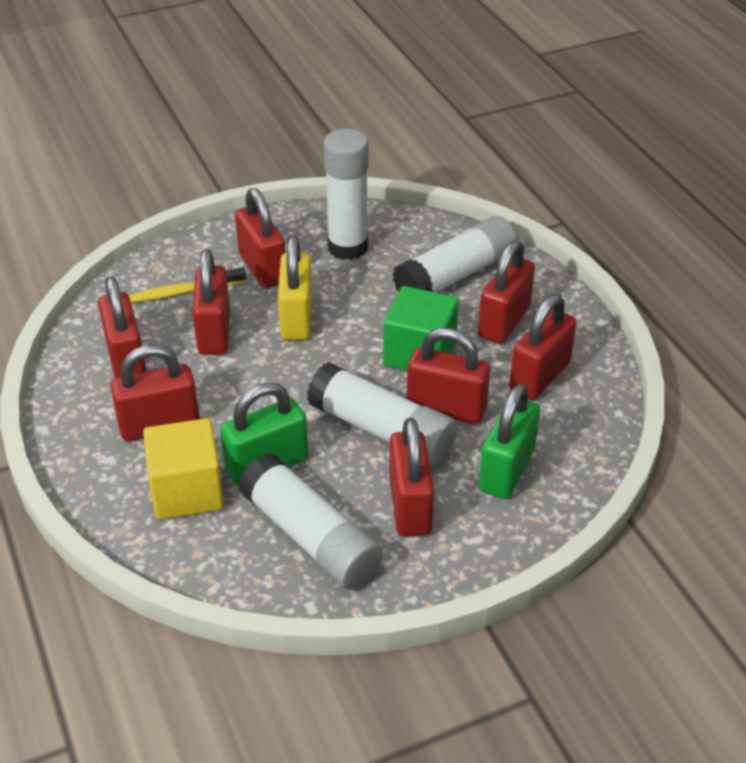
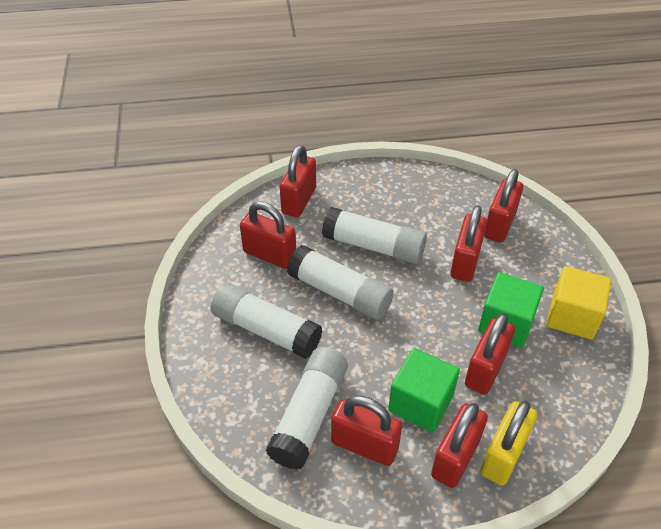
green cube: 1 -> 2
green padlock: 2 -> 0
red padlock: 8 -> 7
yellow toothbrush: 1 -> 0

